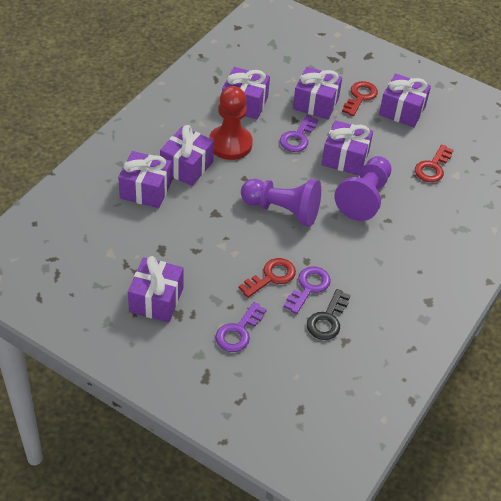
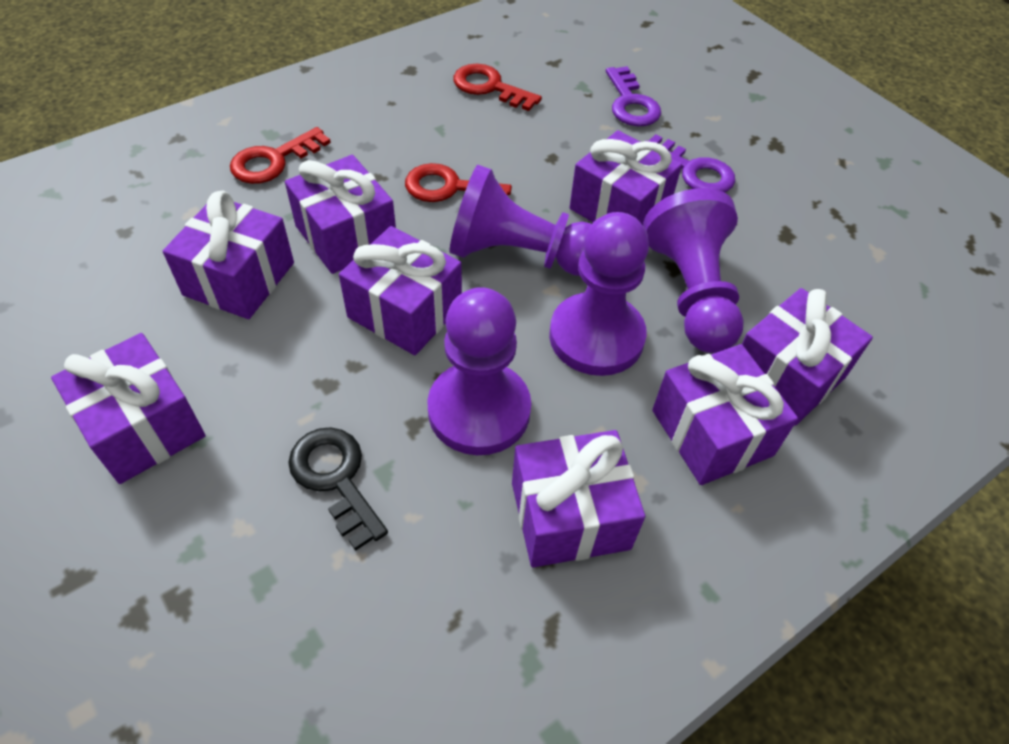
purple gift: 7 -> 8
purple key: 3 -> 2
purple pawn: 2 -> 4
red pawn: 1 -> 0

